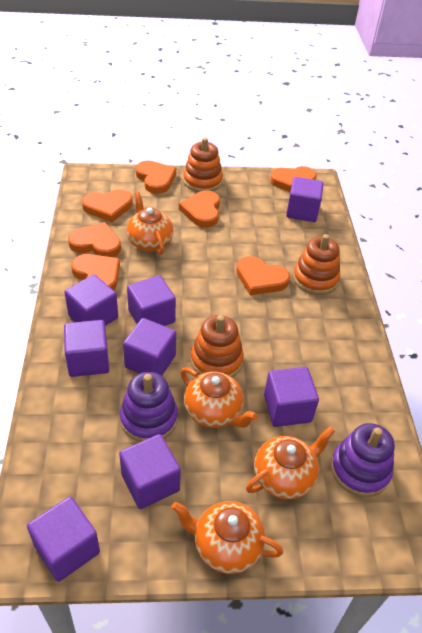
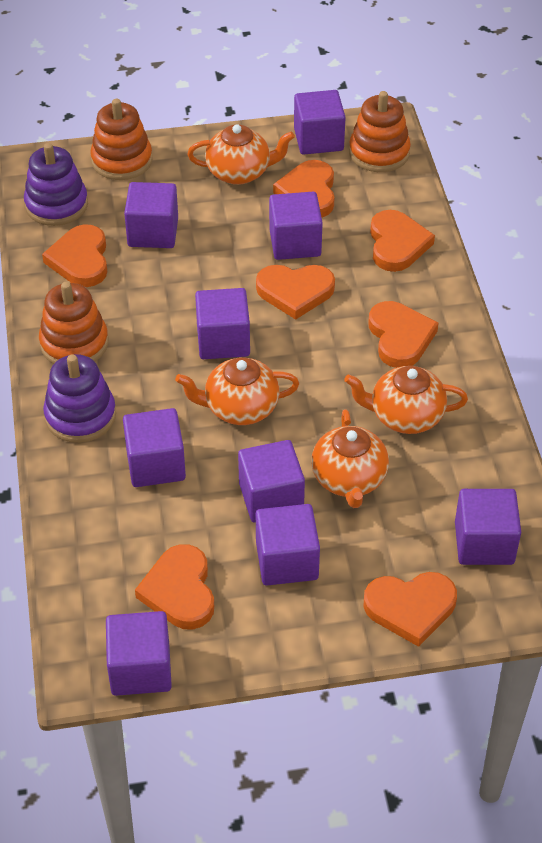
purple cube: 8 -> 9

